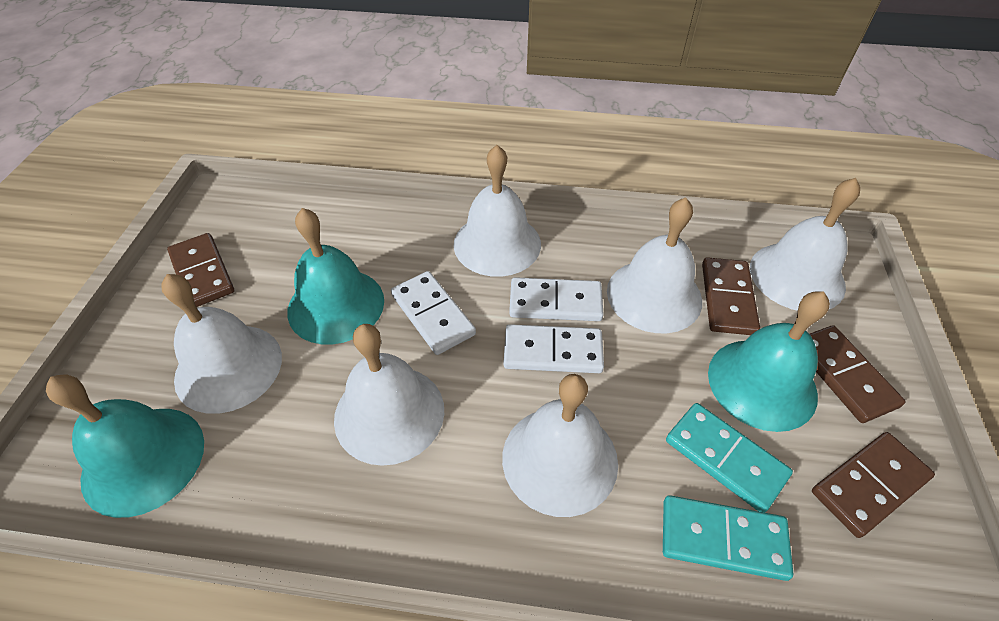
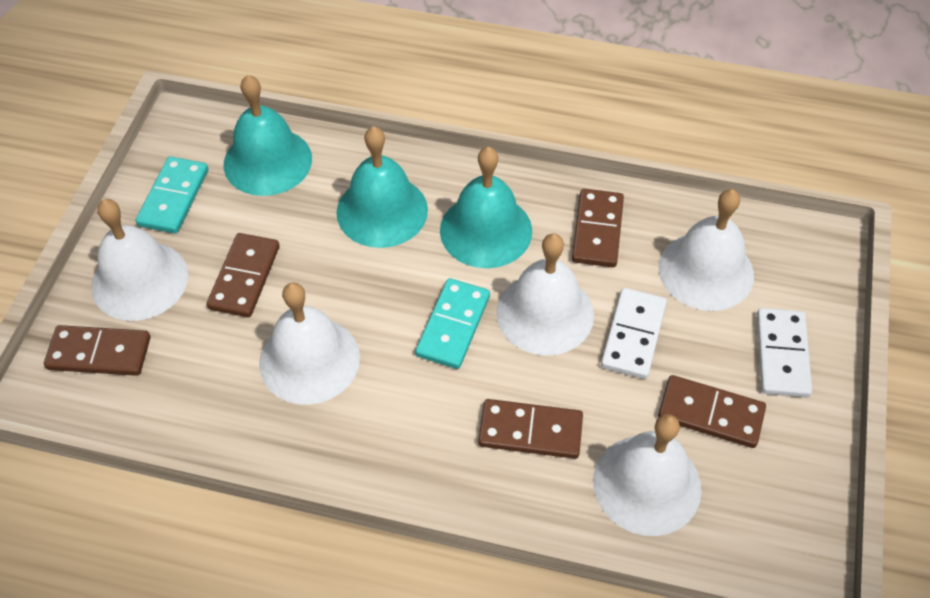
brown domino: 4 -> 5
white bell: 6 -> 5
white domino: 3 -> 2

